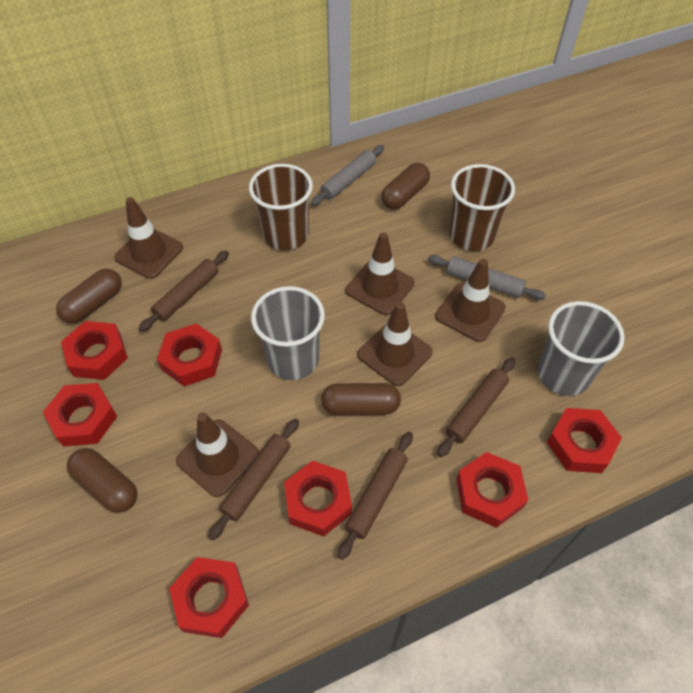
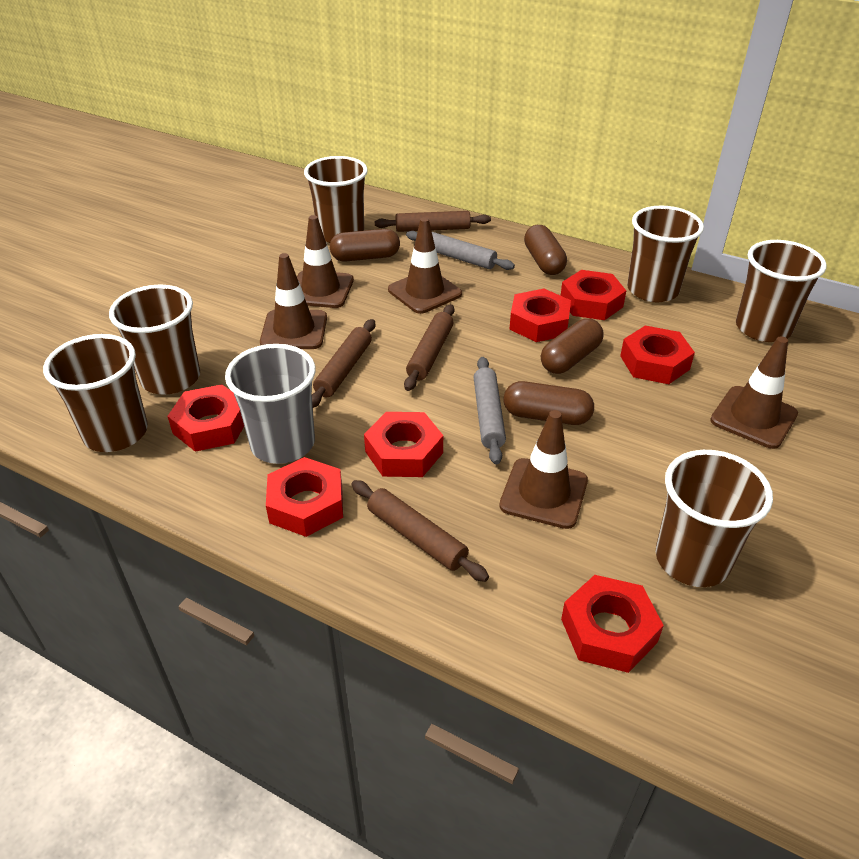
brown cup: 2 -> 6
grey cup: 2 -> 1

